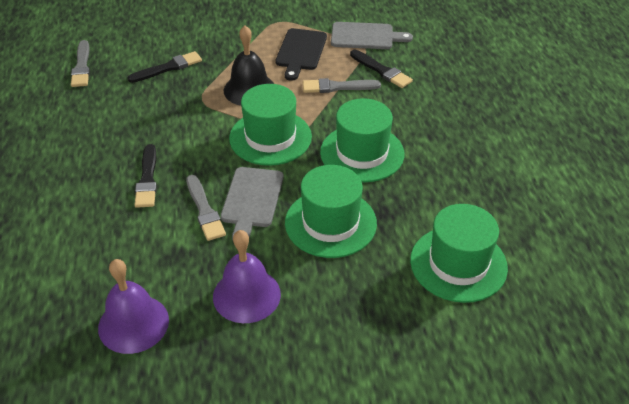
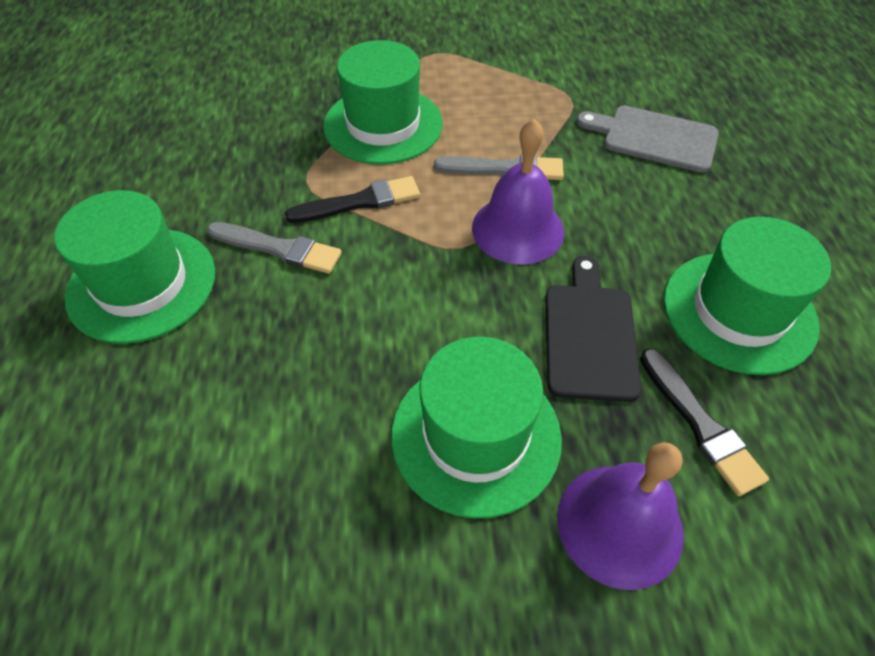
black bell: 1 -> 0
black brush: 3 -> 2
grey brush: 3 -> 2
grey cutting board: 2 -> 1

